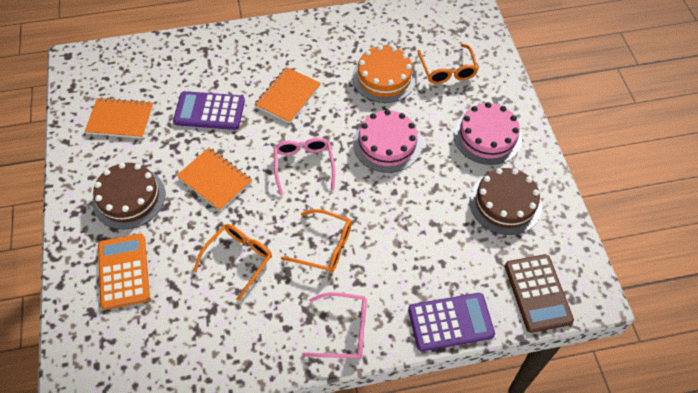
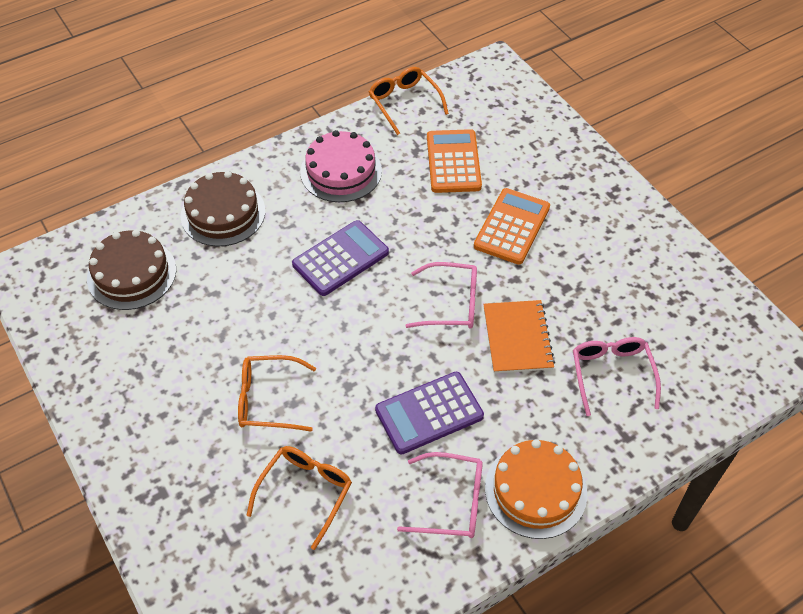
brown calculator: 1 -> 0
orange calculator: 1 -> 2
orange notebook: 3 -> 1
pink cake: 2 -> 1
pink glasses: 2 -> 3

